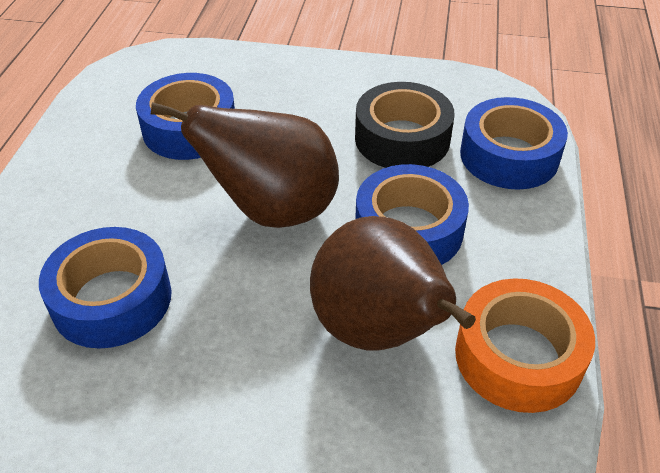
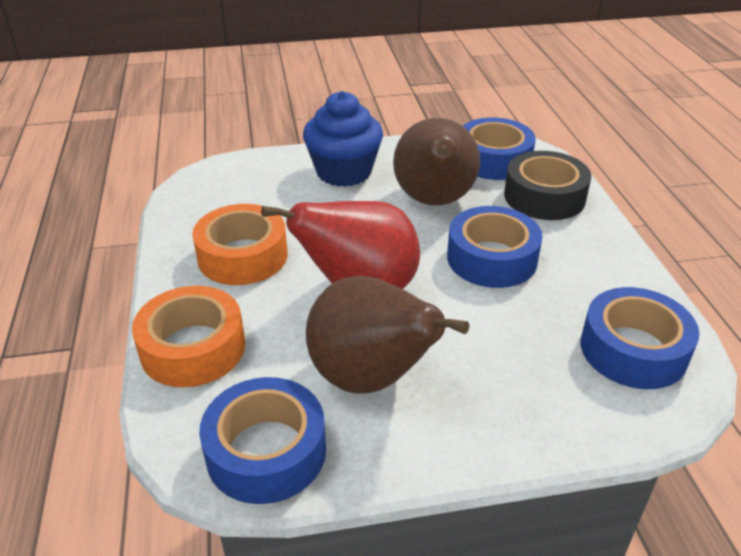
blue cupcake: 0 -> 1
orange tape: 1 -> 2
red pear: 0 -> 1

